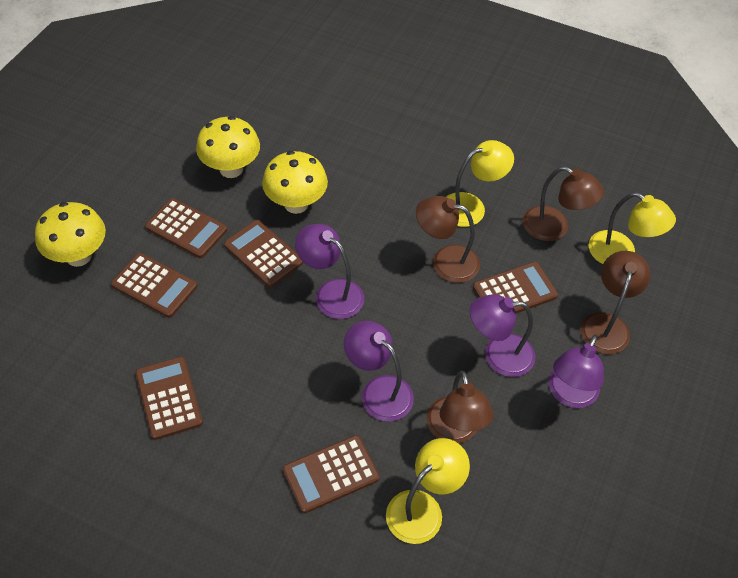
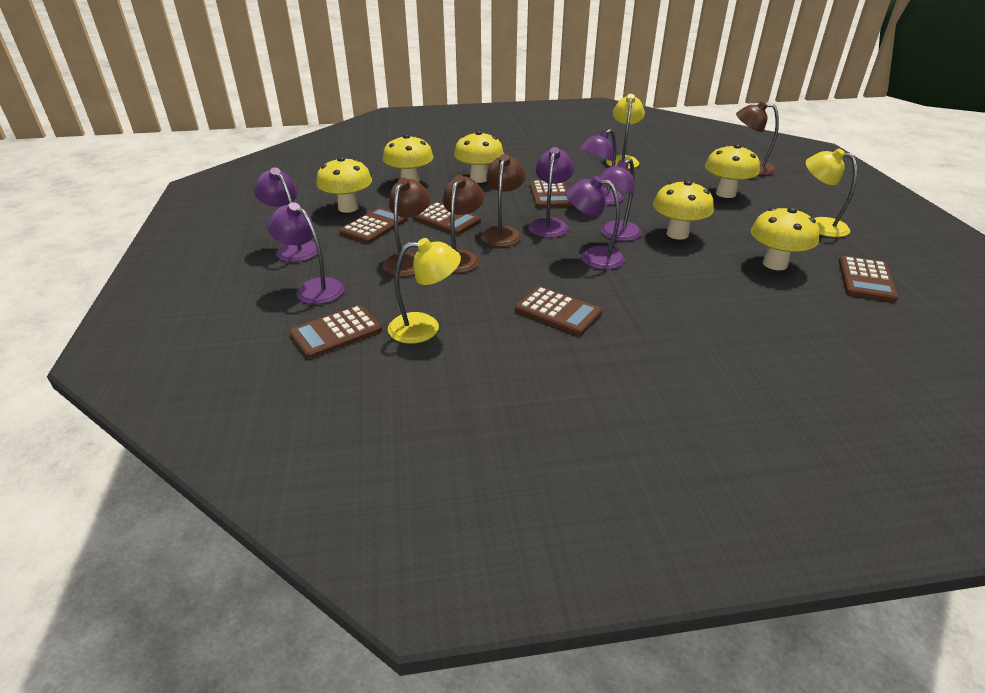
purple lamp: 4 -> 6
yellow mushroom: 3 -> 6

